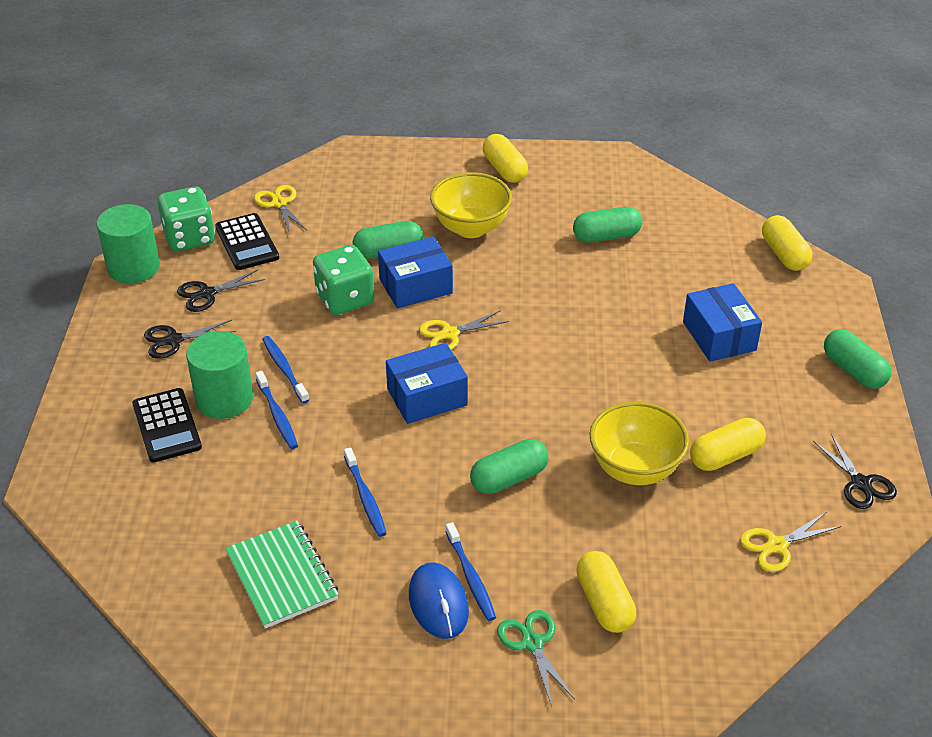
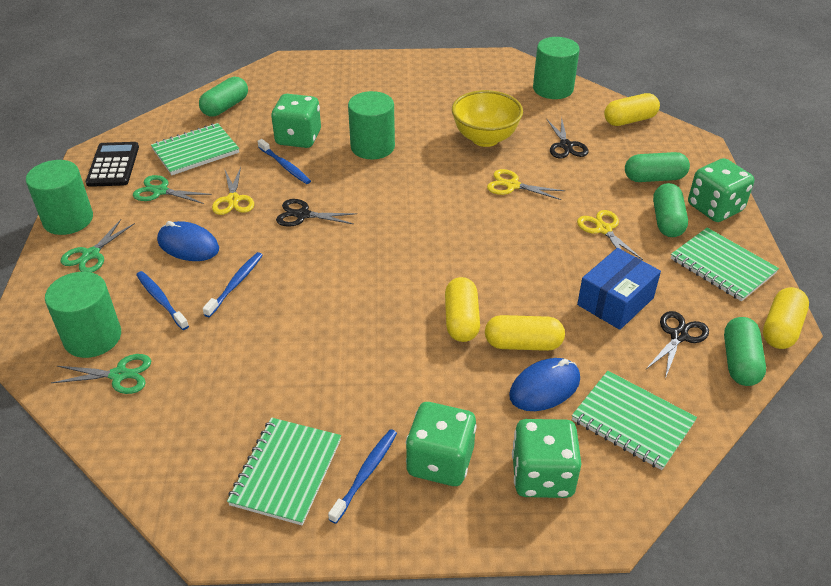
black calculator: 2 -> 1
blue box: 3 -> 1
blue mouse: 1 -> 2
green cylinder: 2 -> 4
green dice: 2 -> 4
green notebook: 1 -> 4
green scissors: 1 -> 3
yellow bowl: 2 -> 1

